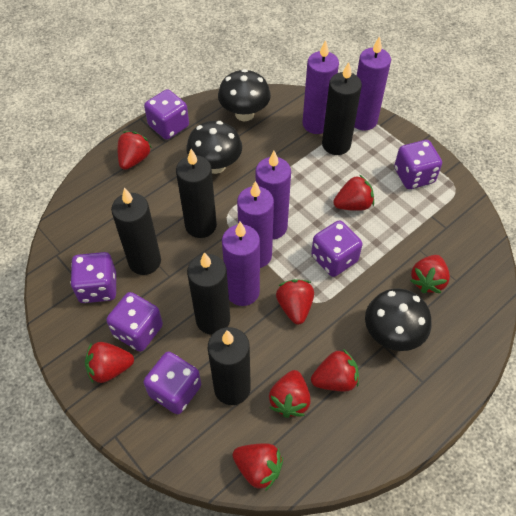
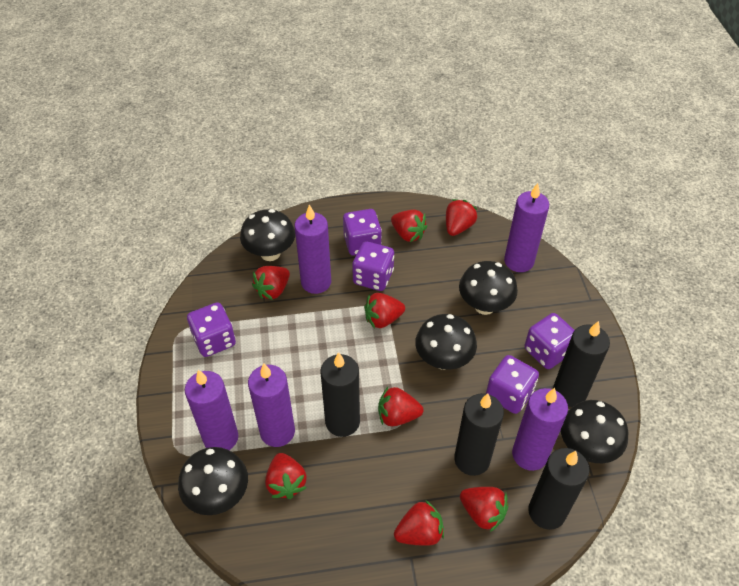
black candle: 5 -> 4
black mushroom: 3 -> 5
purple dice: 6 -> 5

